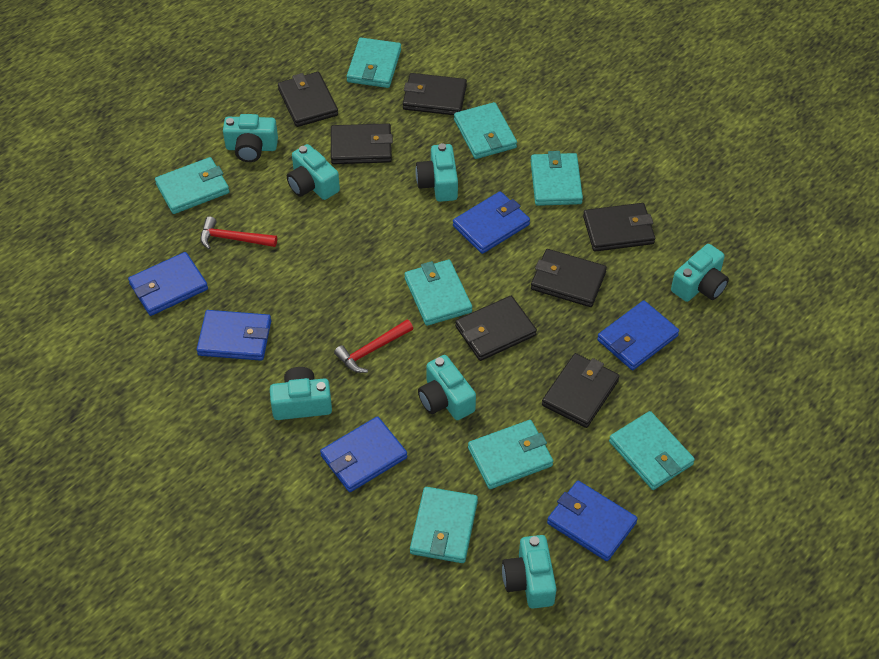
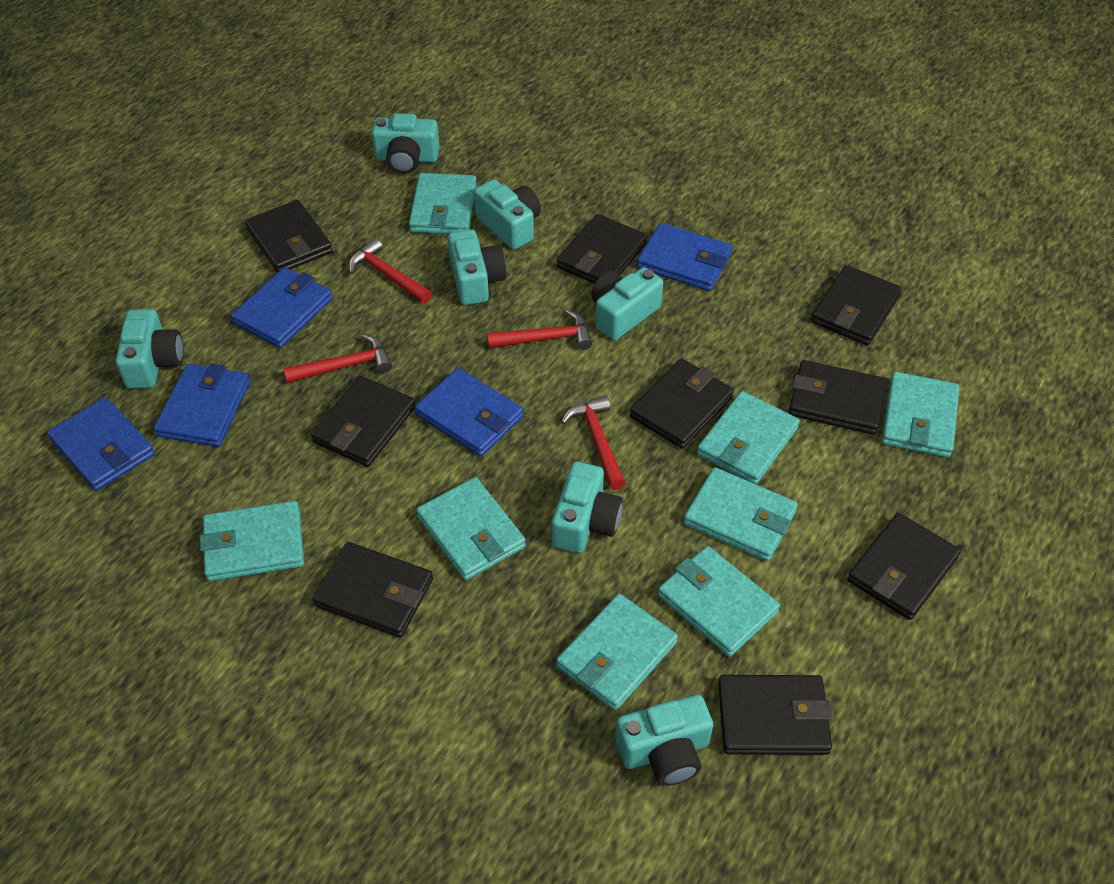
black wallet: 7 -> 9
blue wallet: 6 -> 5
red hammer: 2 -> 4

